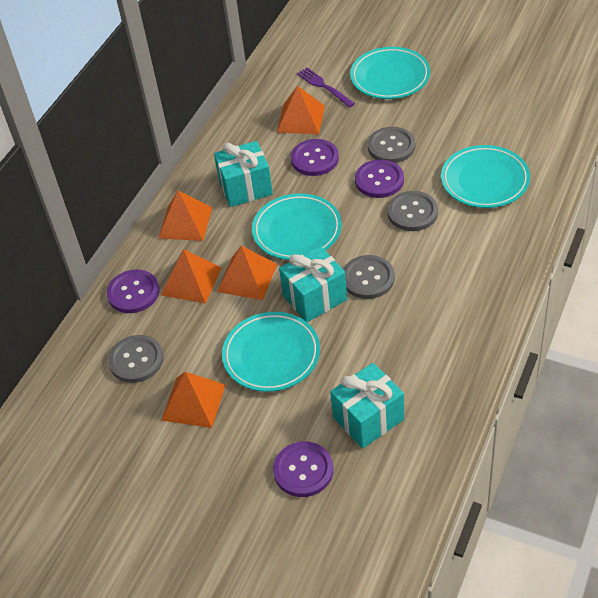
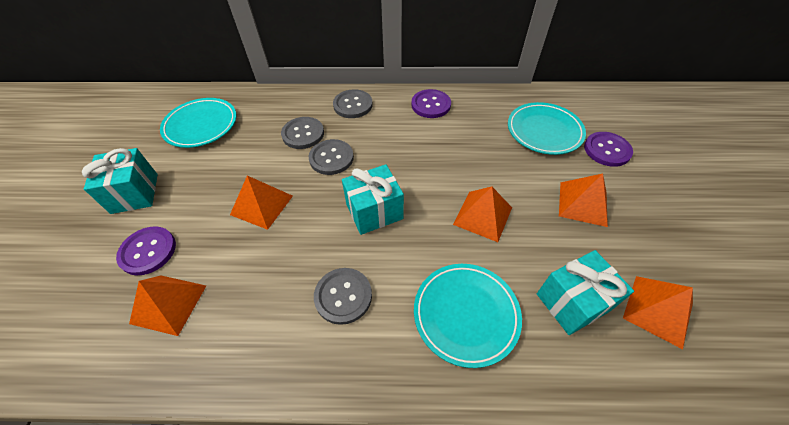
purple button: 4 -> 3
purple fork: 1 -> 0
turquoise plate: 4 -> 3

